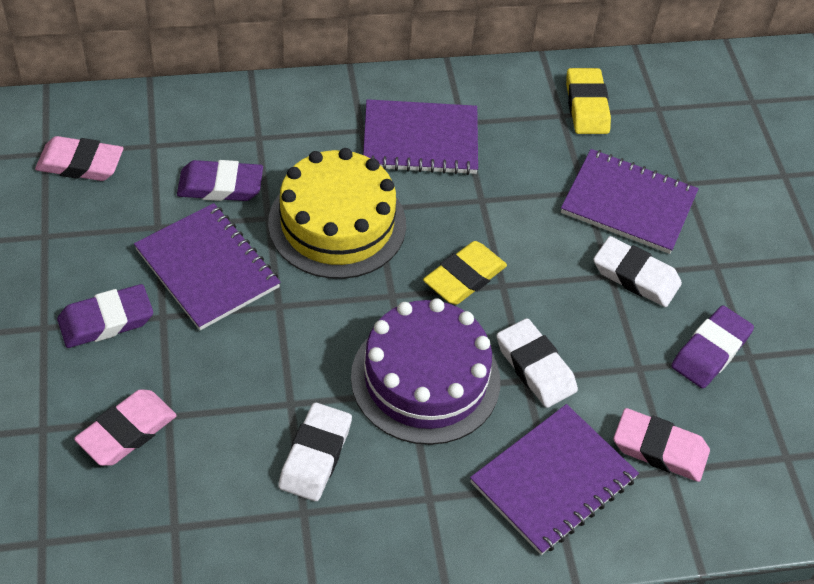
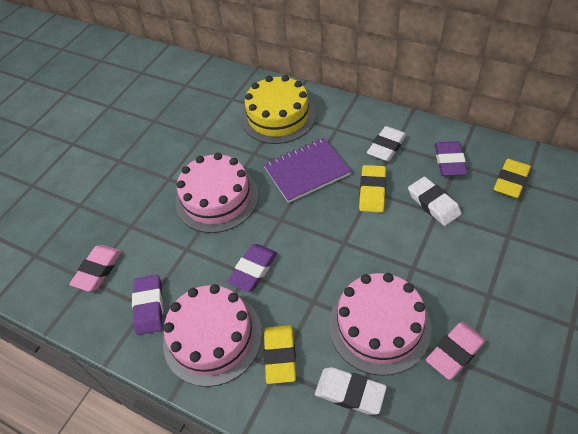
pink cake: 0 -> 3
pink eraser: 3 -> 2
purple cake: 1 -> 0
purple notebook: 4 -> 1
yellow eraser: 2 -> 3

